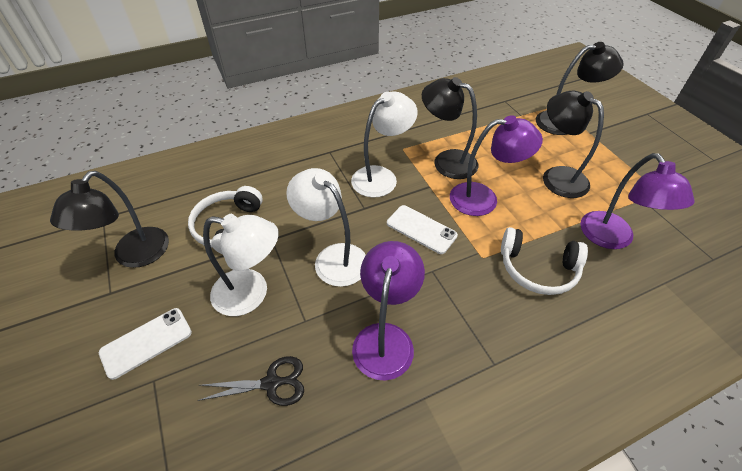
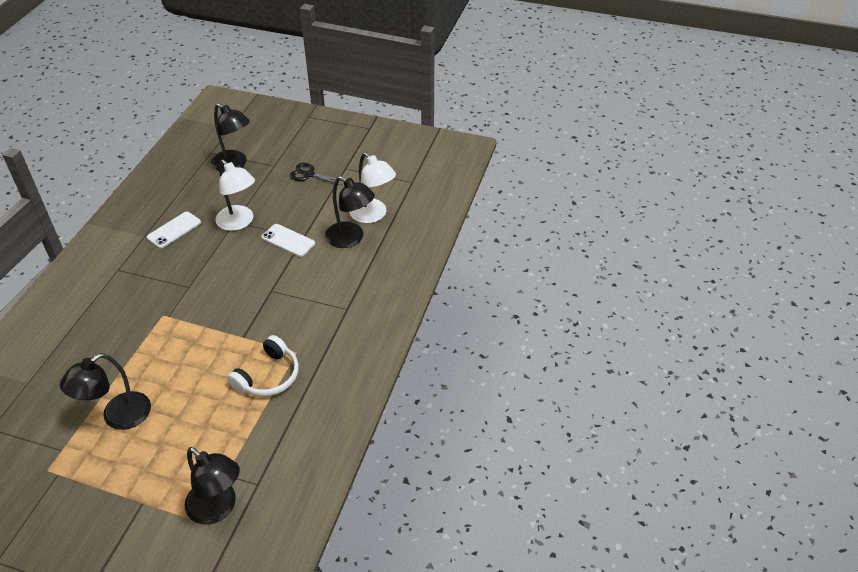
purple lamp: 3 -> 0
white headphones: 2 -> 1
white lamp: 3 -> 2

